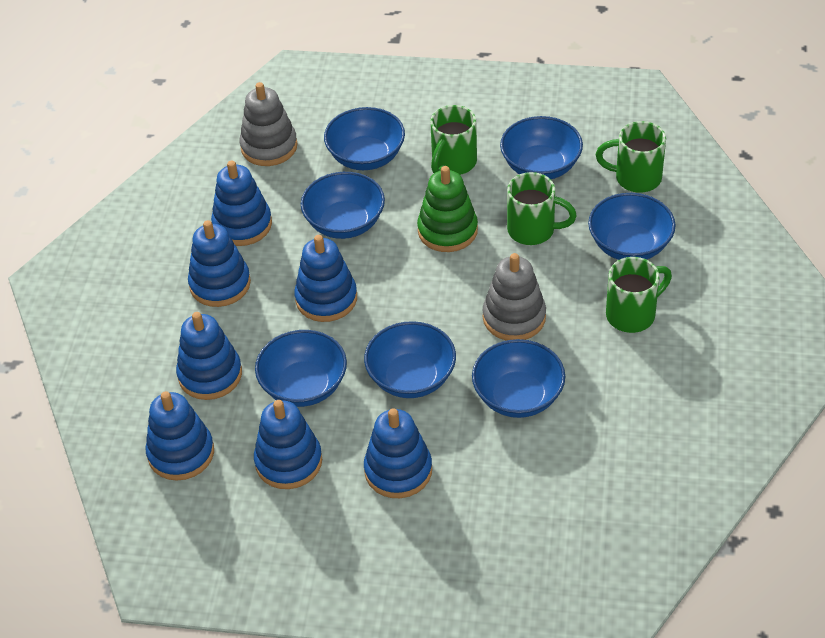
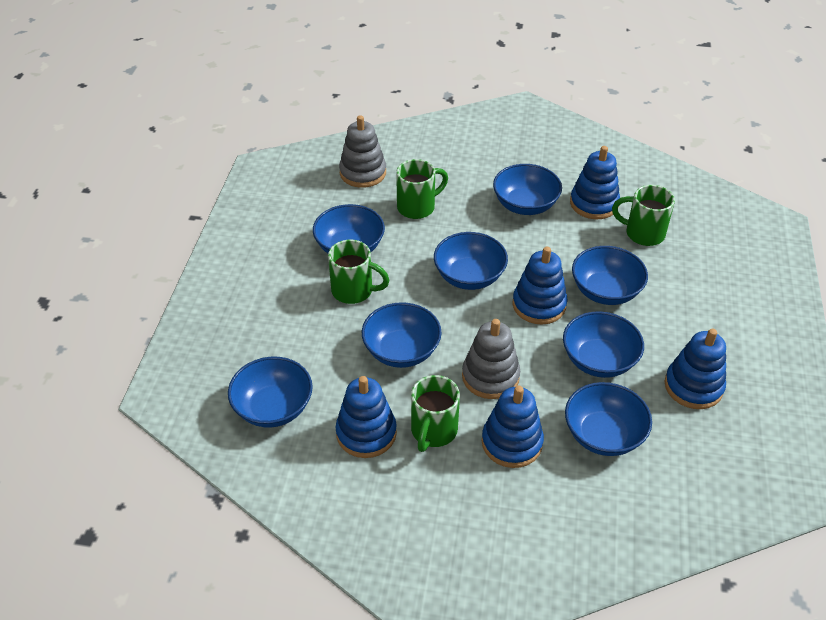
blue bowl: 7 -> 8
blue stacking toy: 7 -> 5
green stacking toy: 1 -> 0

